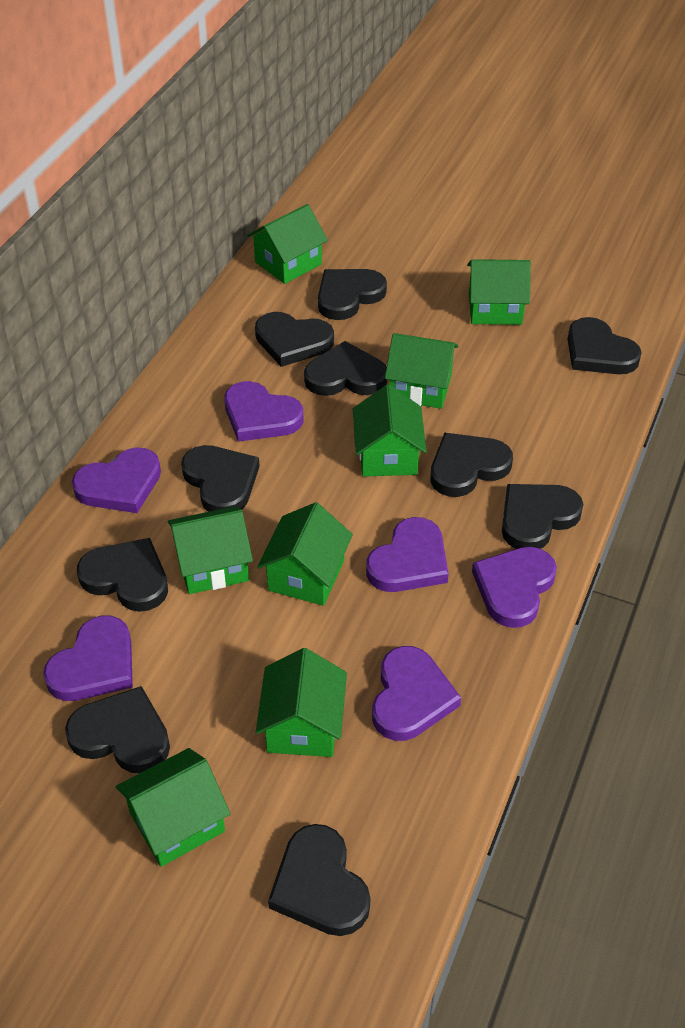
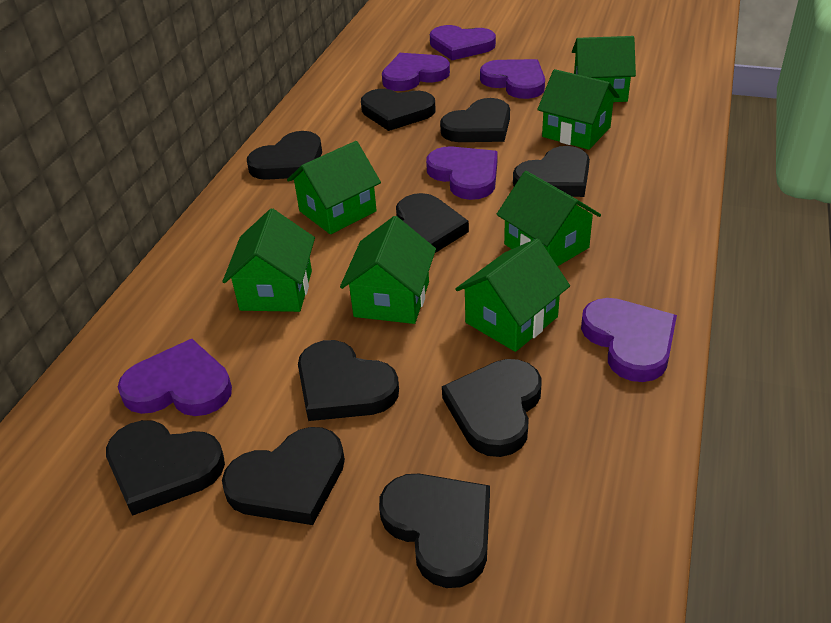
green house: 8 -> 7

